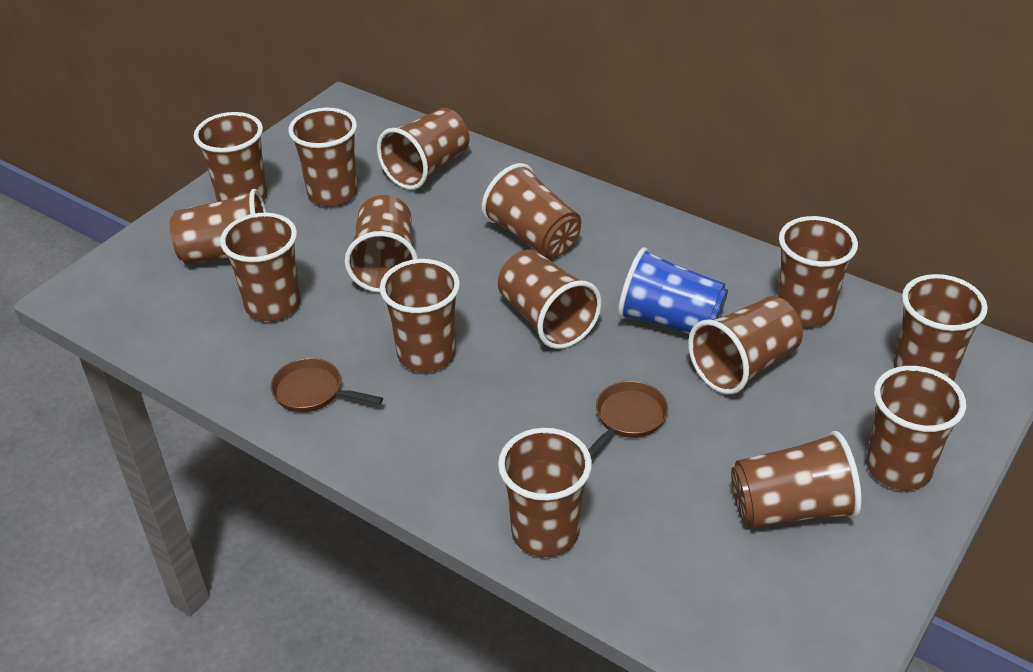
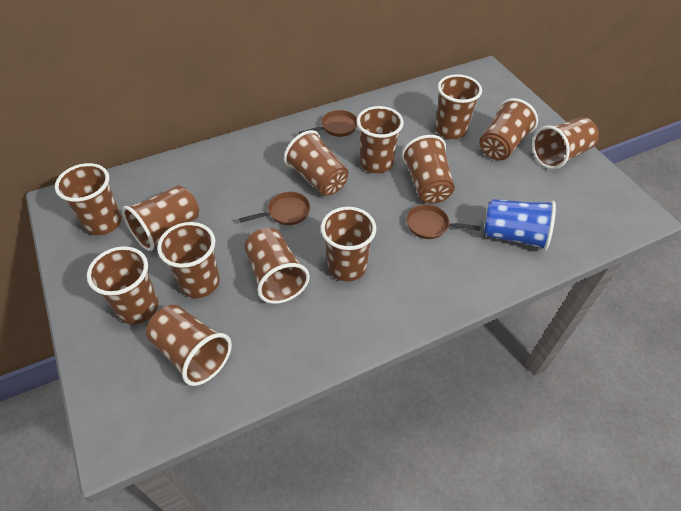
brown cup: 15 -> 13
brown pan: 2 -> 3

